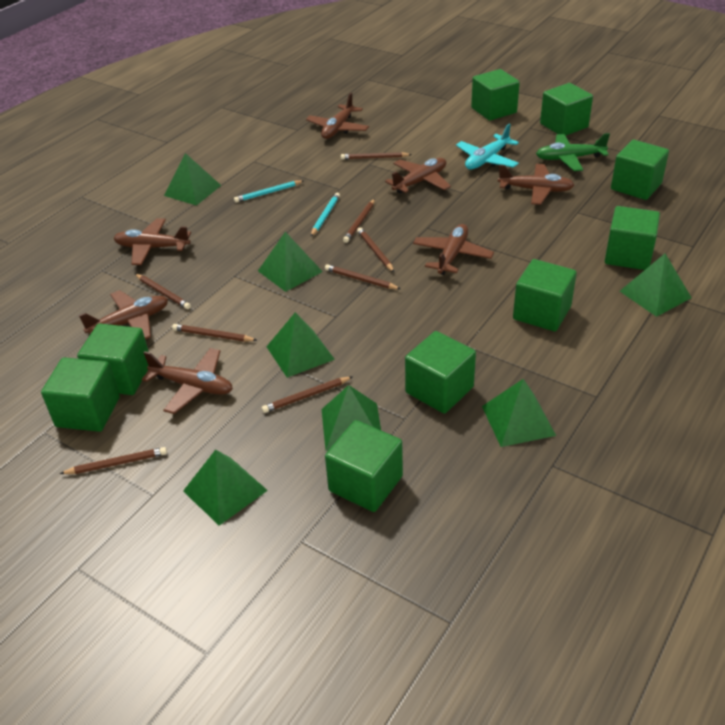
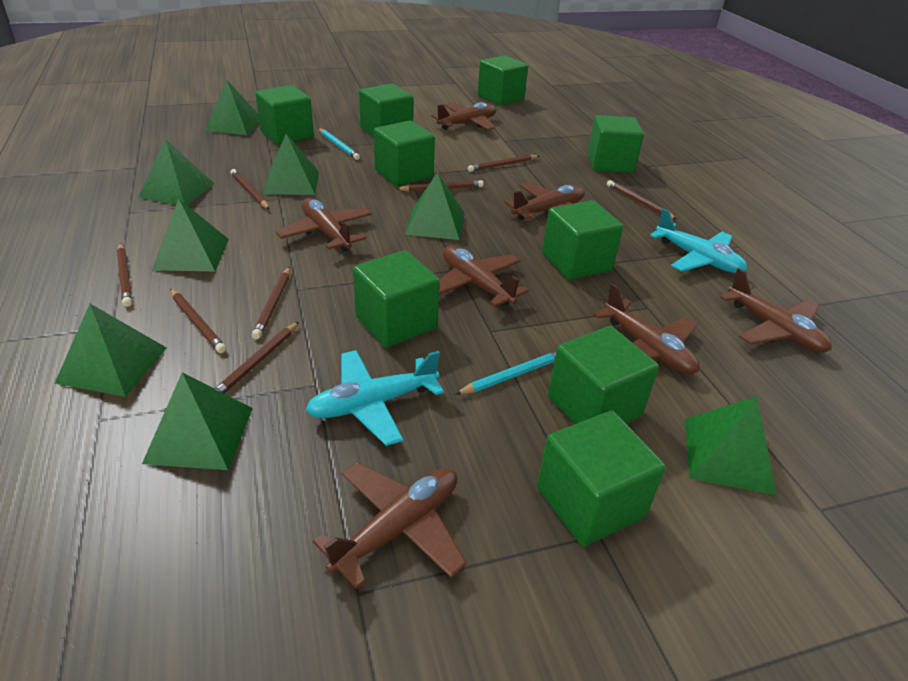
green plane: 1 -> 0
green pyramid: 7 -> 8
turquoise plane: 1 -> 2

